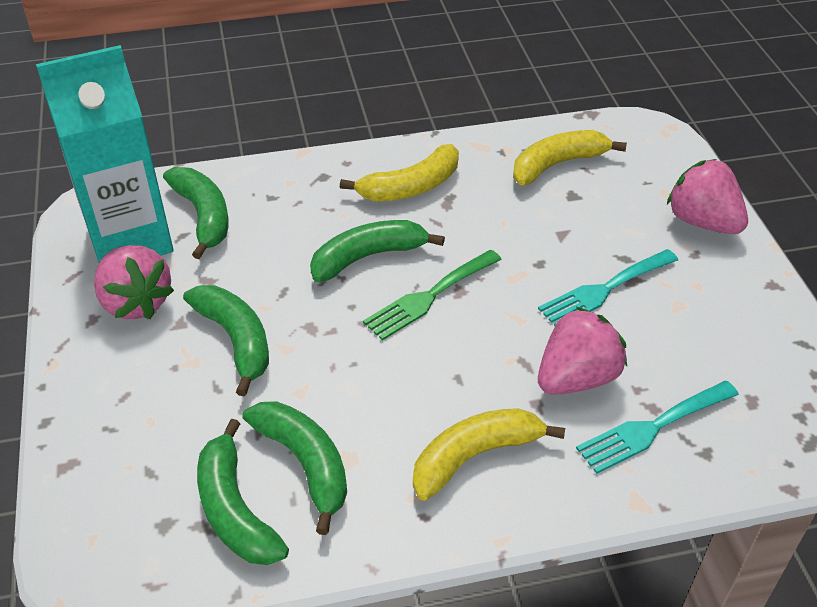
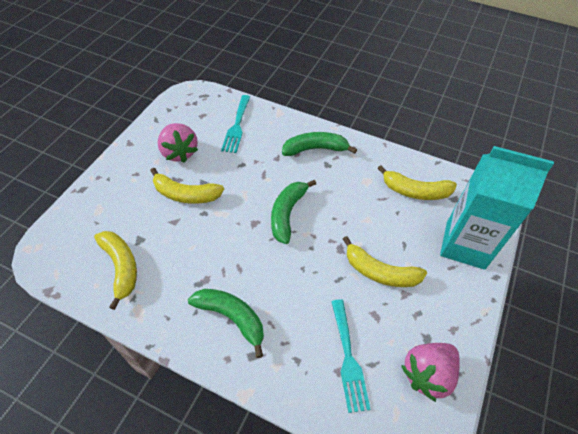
green banana: 5 -> 3
green fork: 1 -> 0
pink strawberry: 3 -> 2
yellow banana: 3 -> 4

